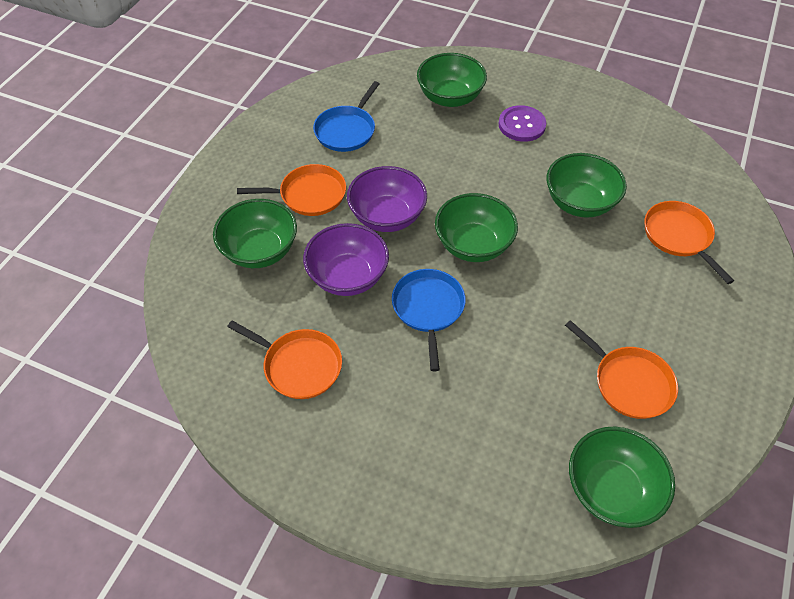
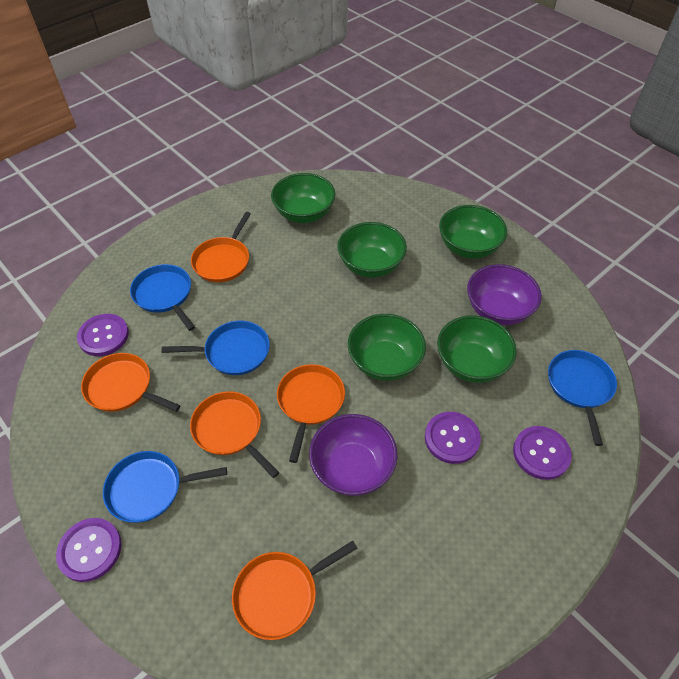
blue pan: 2 -> 4
orange pan: 4 -> 5
purple button: 1 -> 4

